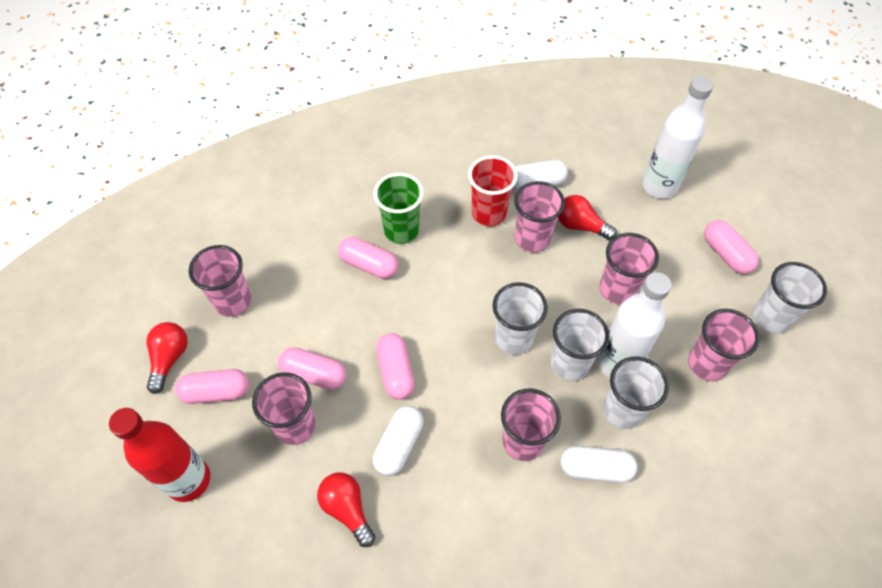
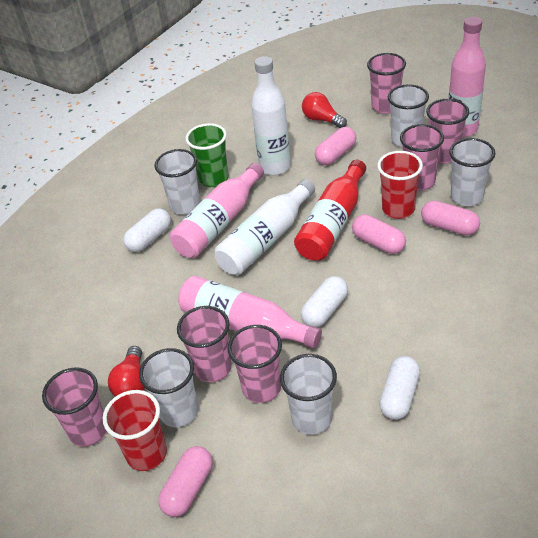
pink bottle: 0 -> 3
pink capsule: 5 -> 4
red cup: 1 -> 2
red light bulb: 3 -> 2
white cup: 4 -> 5

